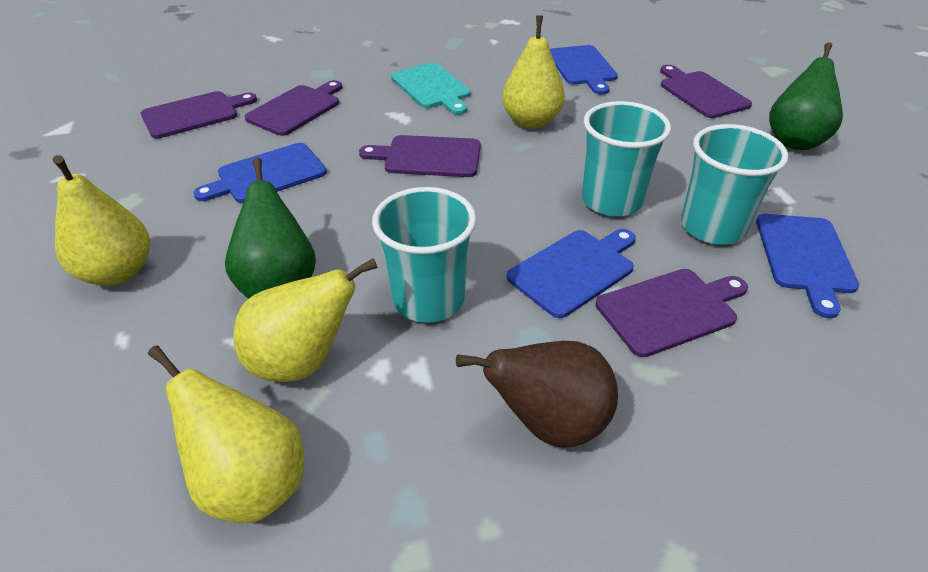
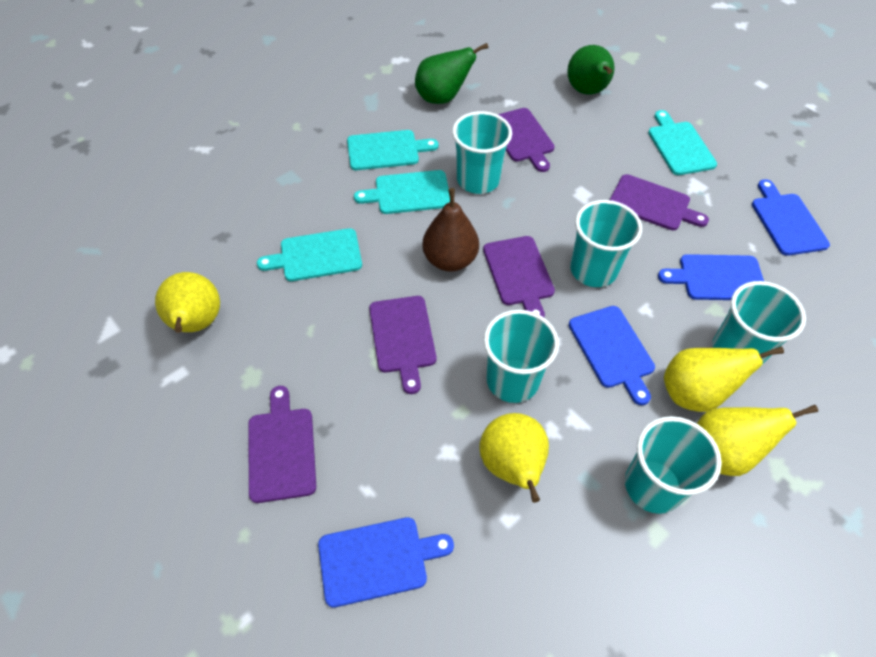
turquoise cup: 3 -> 5
turquoise cutting board: 1 -> 4

